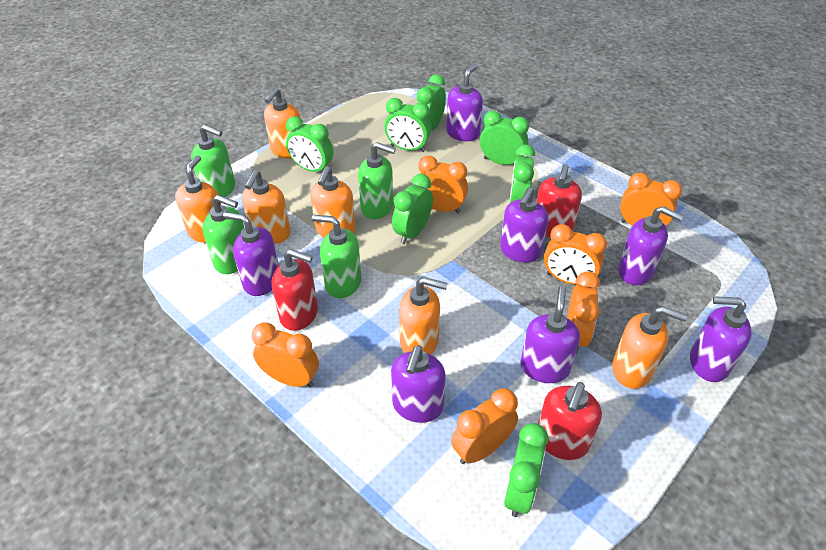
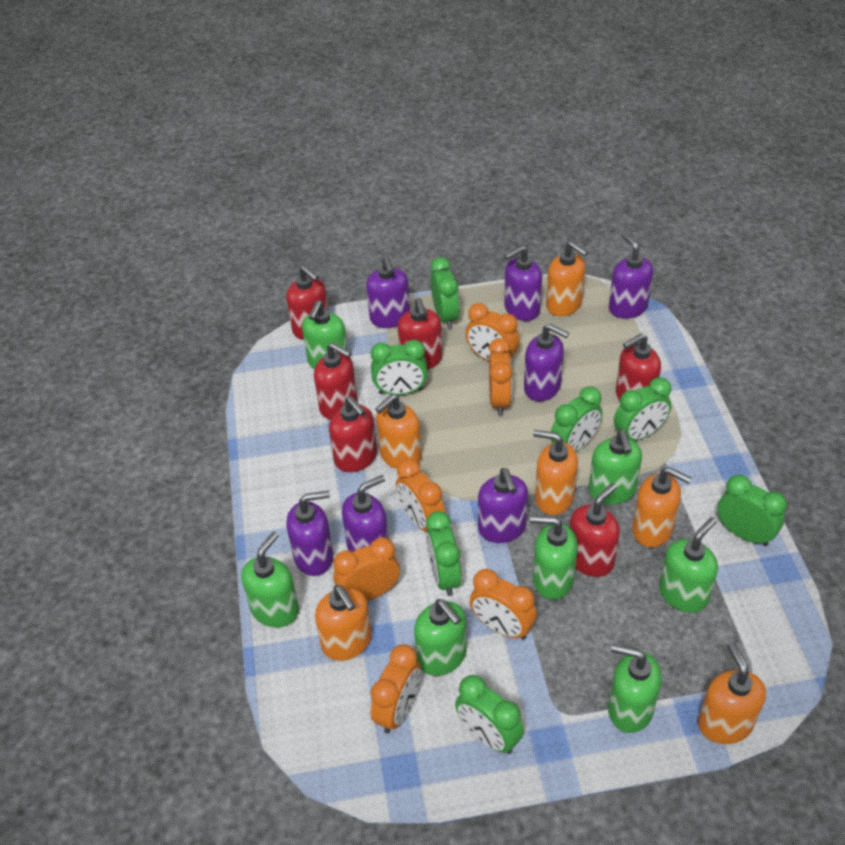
green soap dispenser: 4 -> 7
red soap dispenser: 3 -> 6

